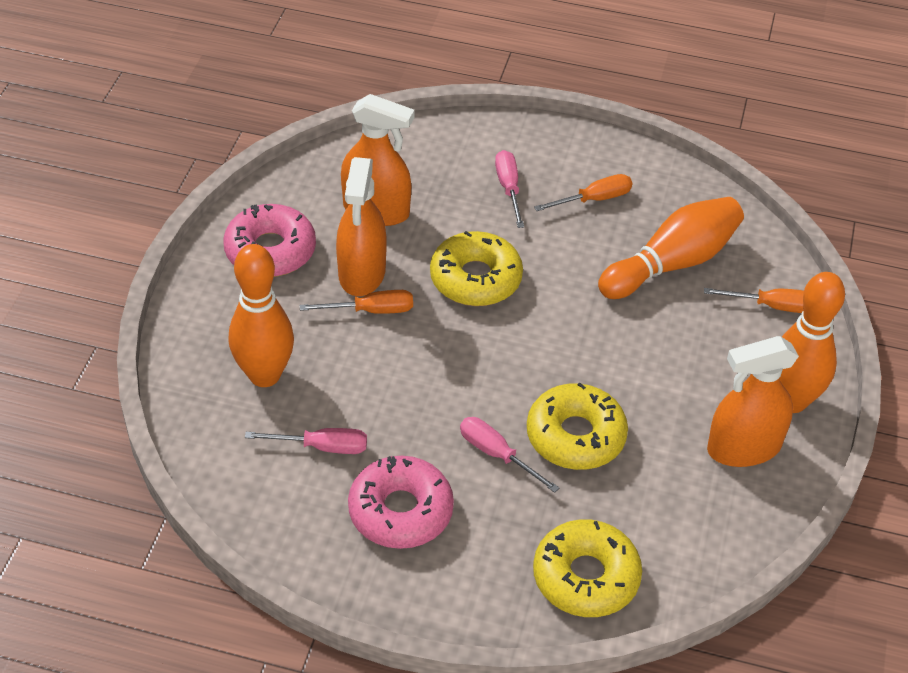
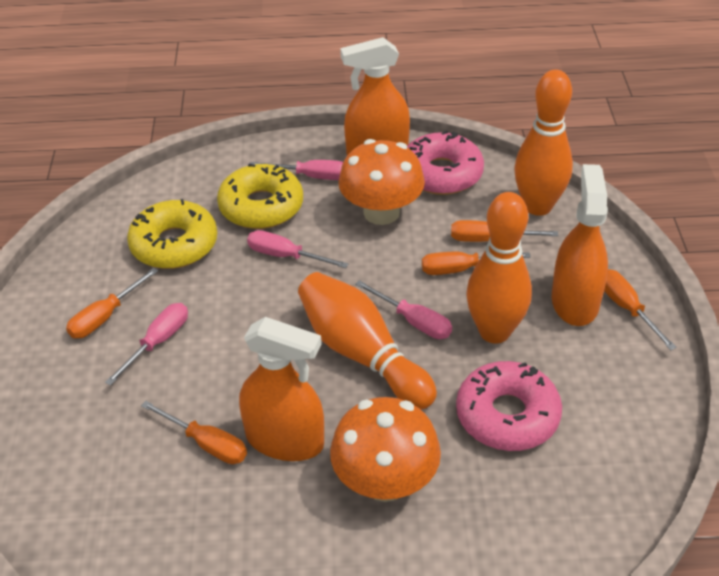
orange mushroom: 0 -> 2
orange screwdriver: 3 -> 5
pink screwdriver: 3 -> 4
yellow donut: 3 -> 2

